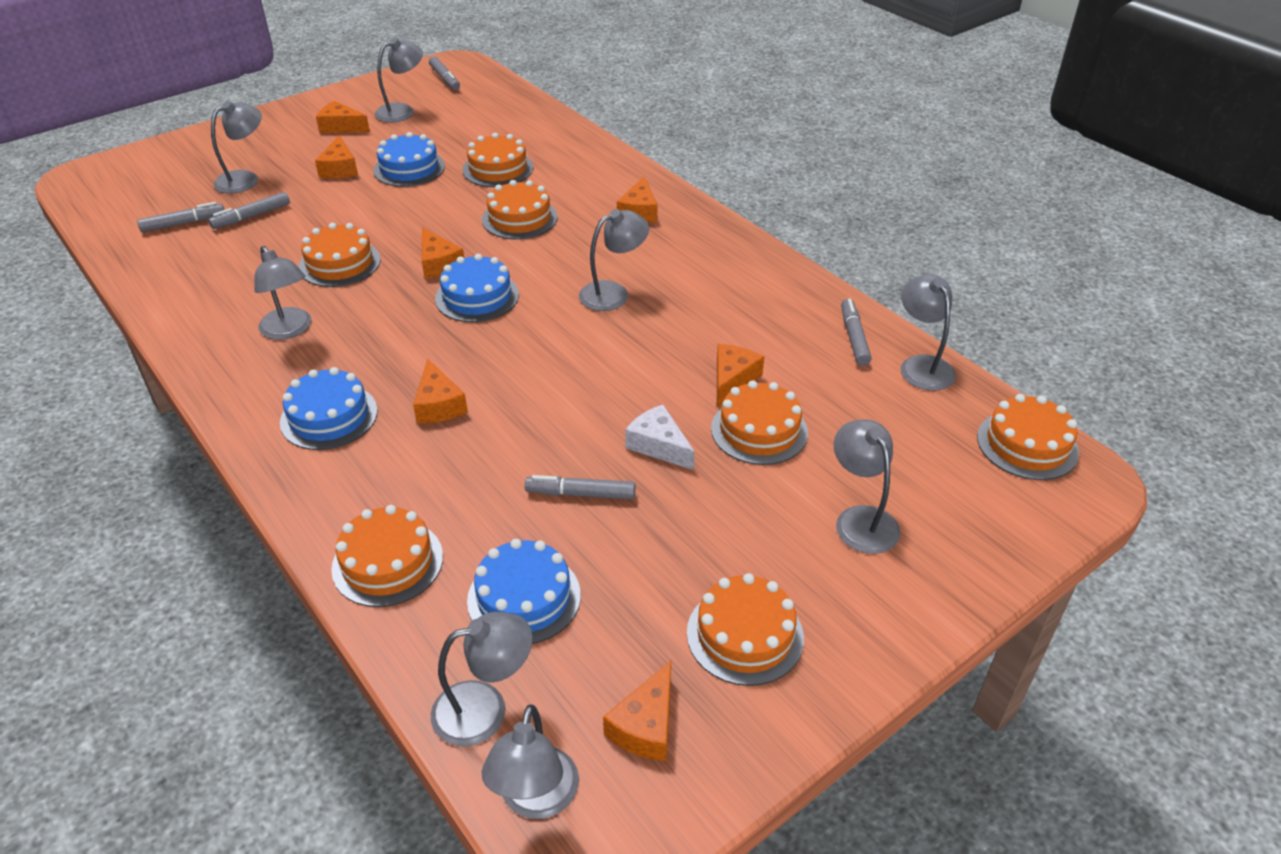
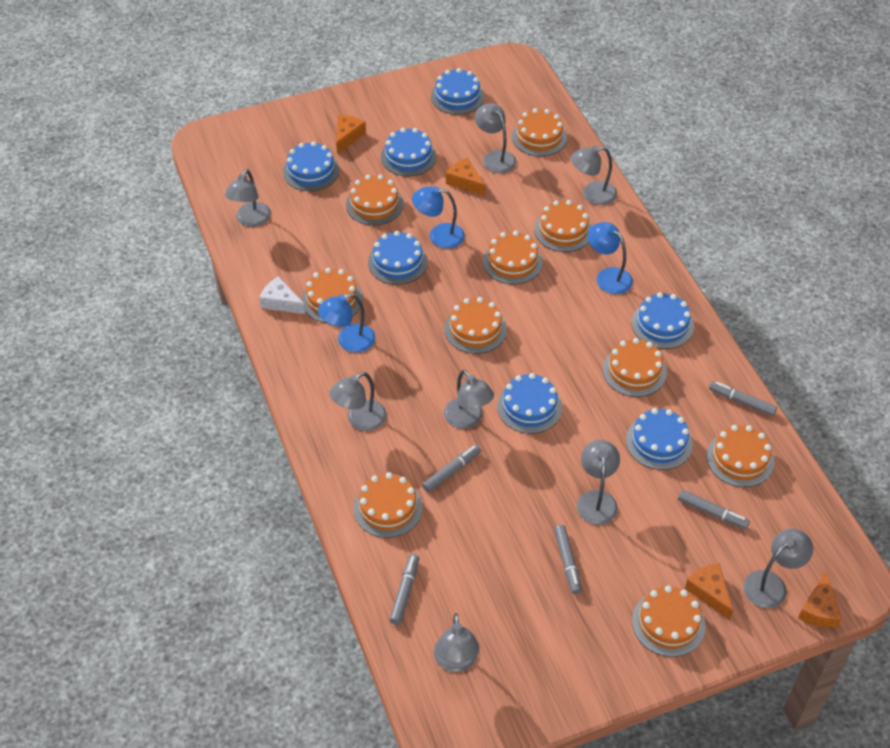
blue cake: 4 -> 7
blue lamp: 0 -> 3
orange cake: 7 -> 10
orange cheese: 7 -> 4

